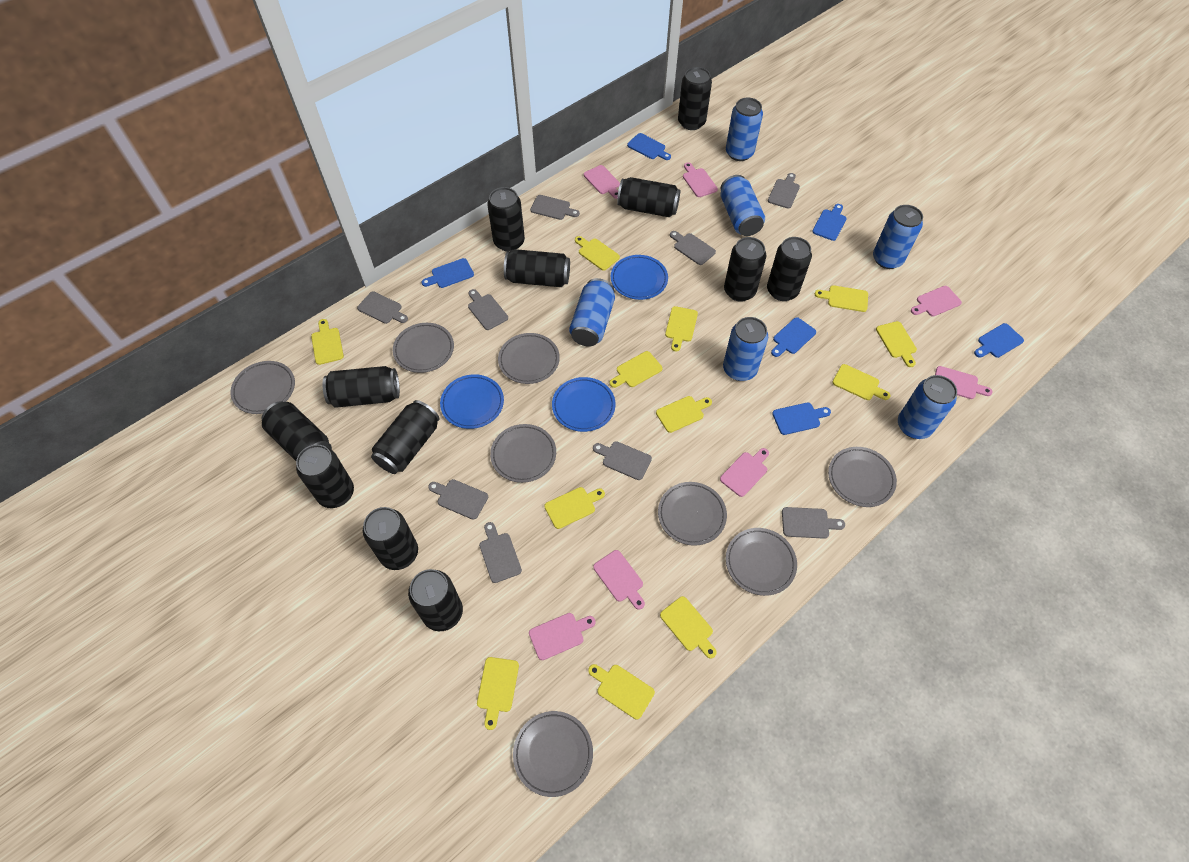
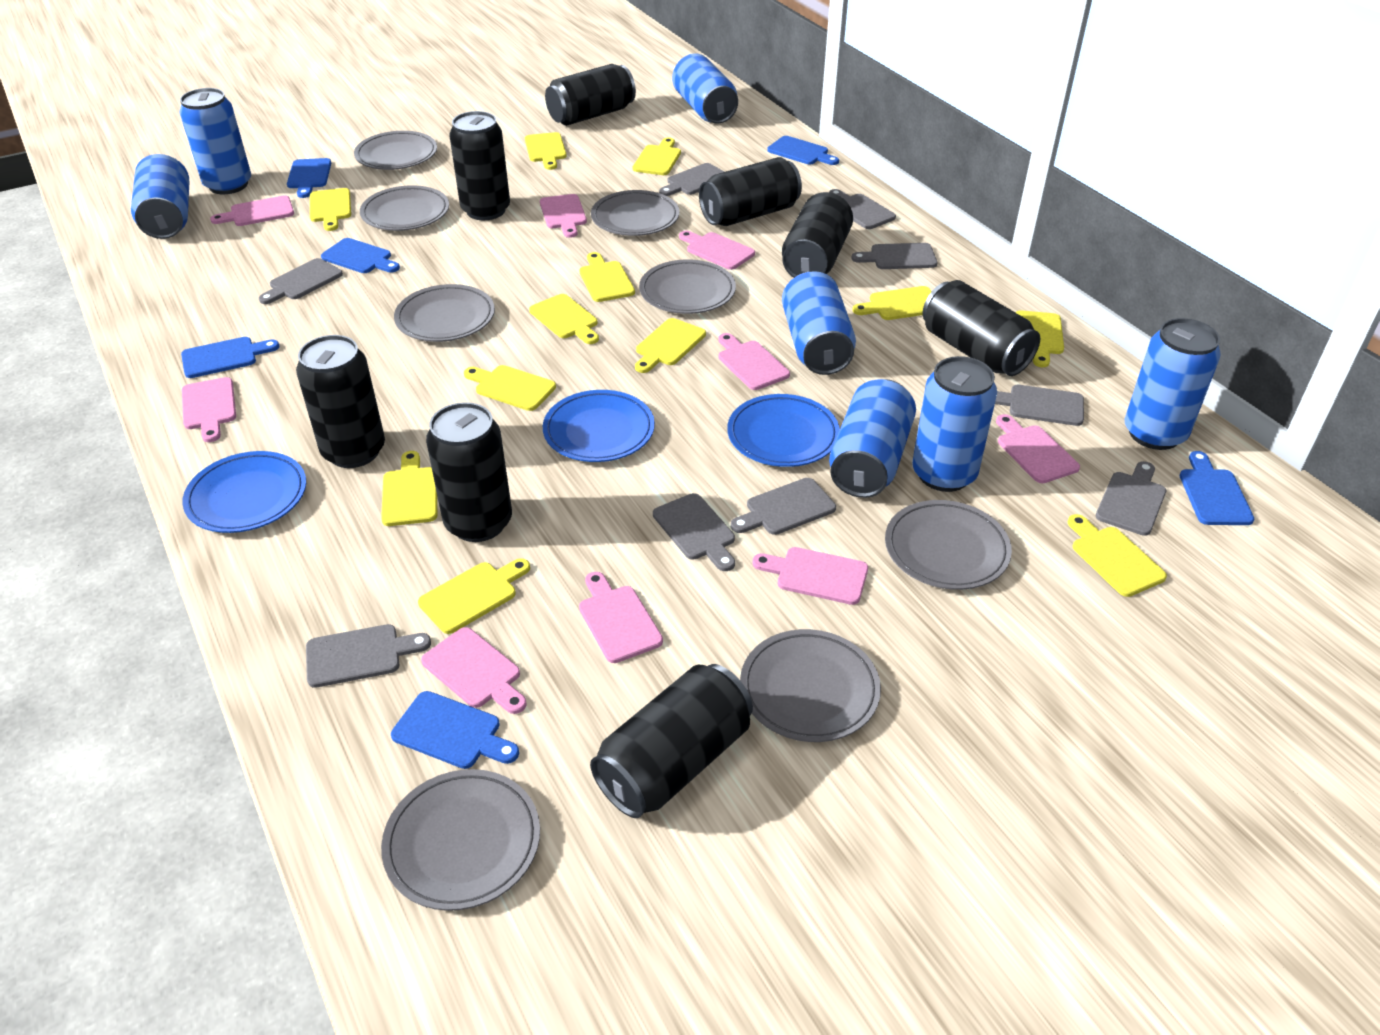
black can: 12 -> 8
blue can: 6 -> 7
pink cutting board: 7 -> 9

